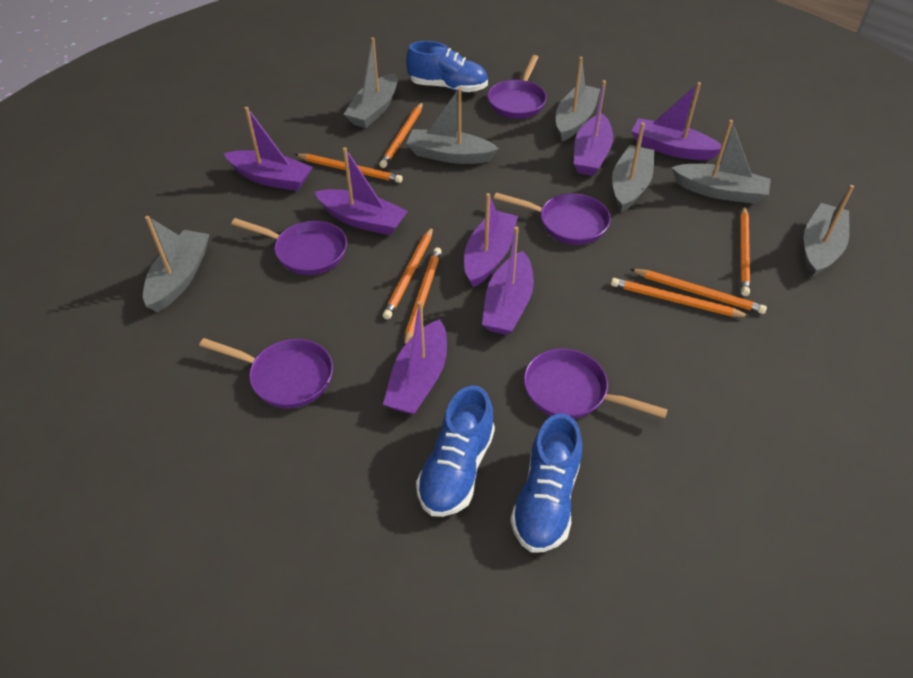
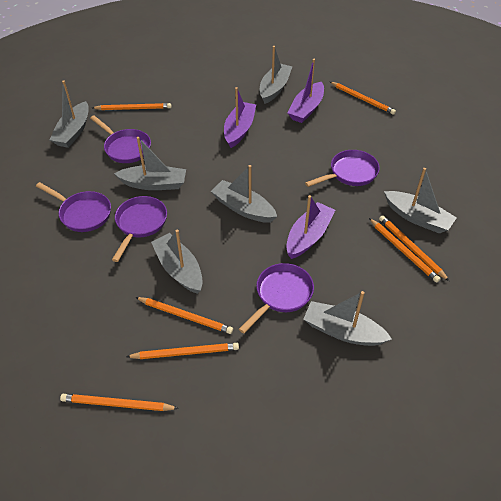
blue shoe: 3 -> 0
purple boat: 7 -> 3

